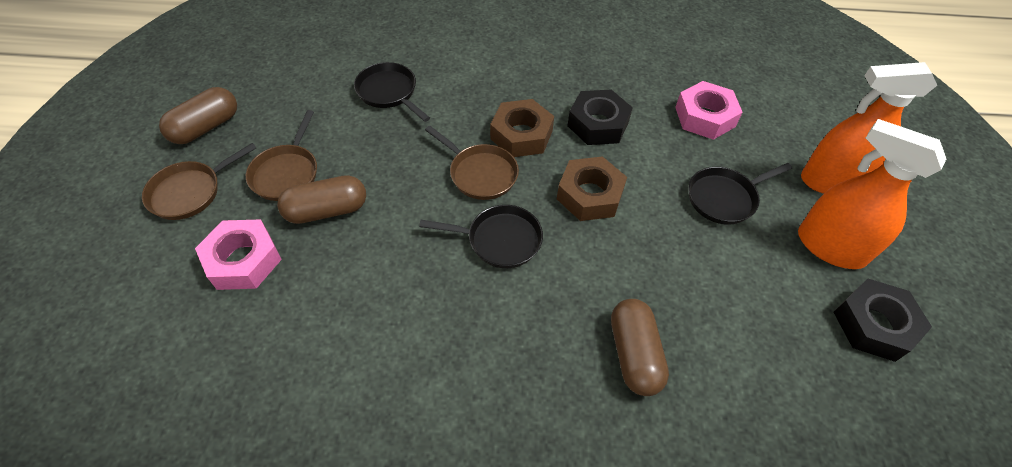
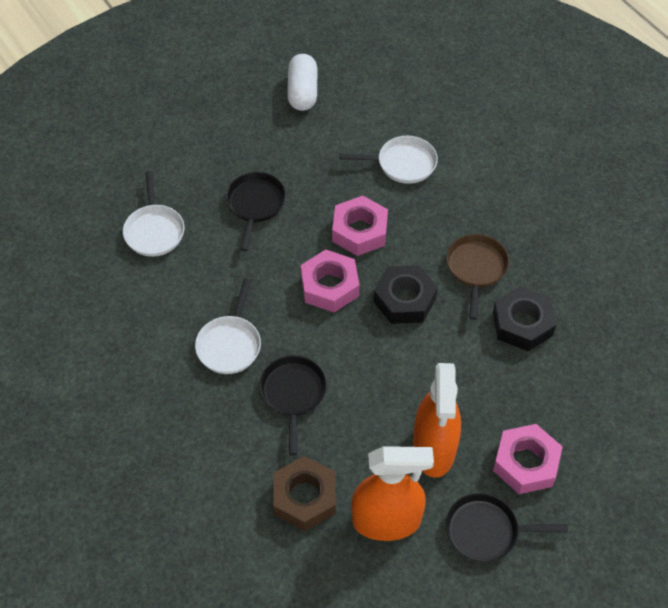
brown capsule: 3 -> 0
brown nut: 2 -> 1
brown pan: 3 -> 1
pink nut: 2 -> 3
white capsule: 0 -> 1
white pan: 0 -> 3

